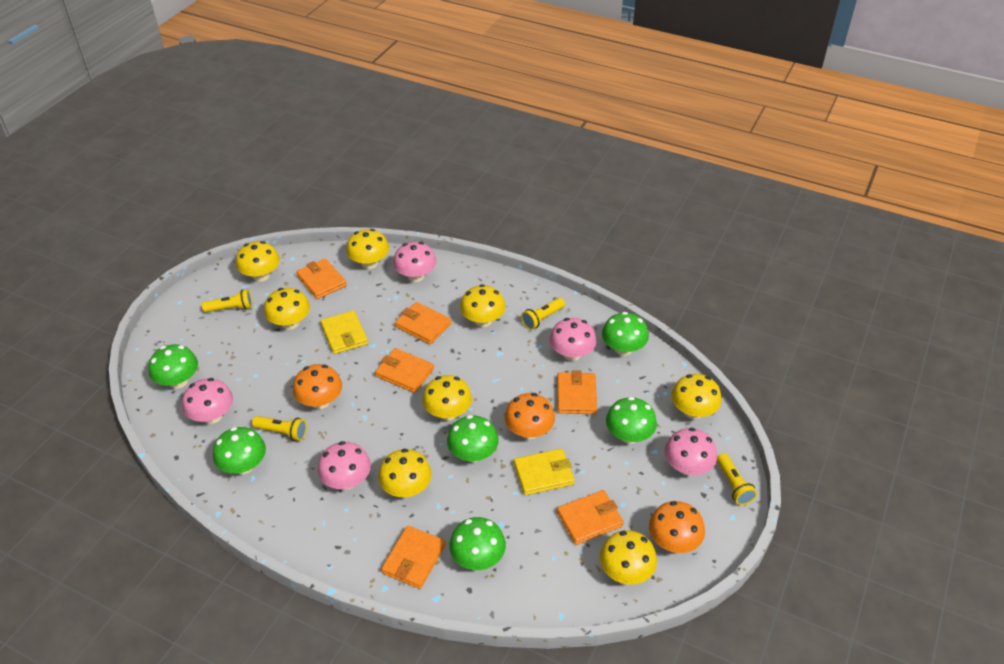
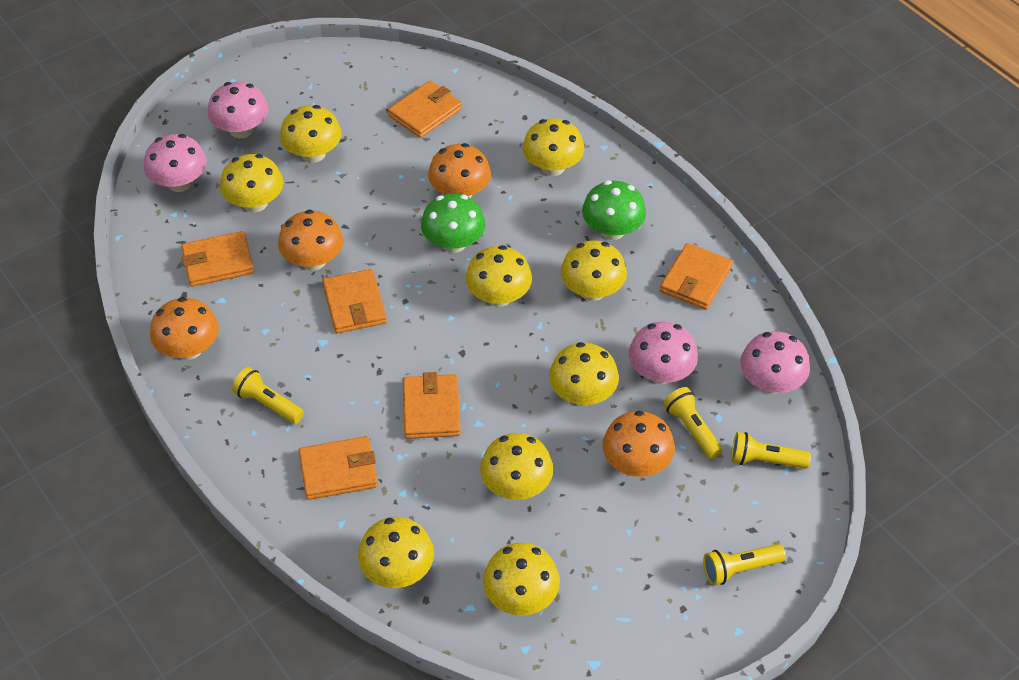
green mushroom: 6 -> 2
orange mushroom: 3 -> 4
pink mushroom: 5 -> 4
yellow mushroom: 8 -> 9
yellow wallet: 2 -> 0

